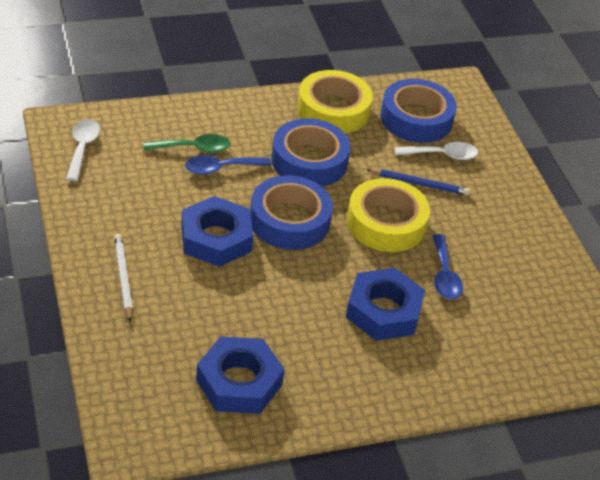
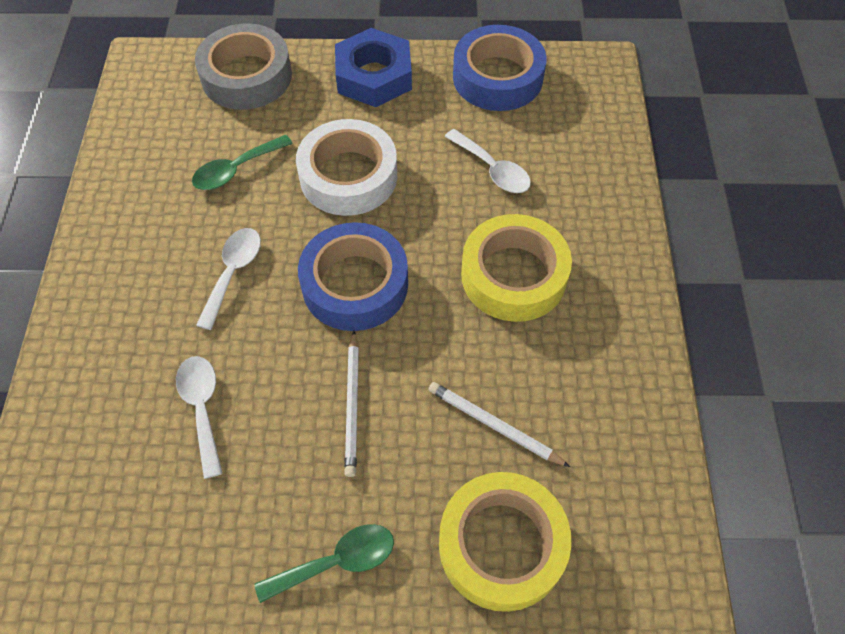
blue nut: 3 -> 1
blue pencil: 1 -> 0
blue spoon: 2 -> 0
blue tape: 3 -> 2
green spoon: 1 -> 2
grey tape: 0 -> 1
white pencil: 1 -> 2
white spoon: 2 -> 3
white tape: 0 -> 1

